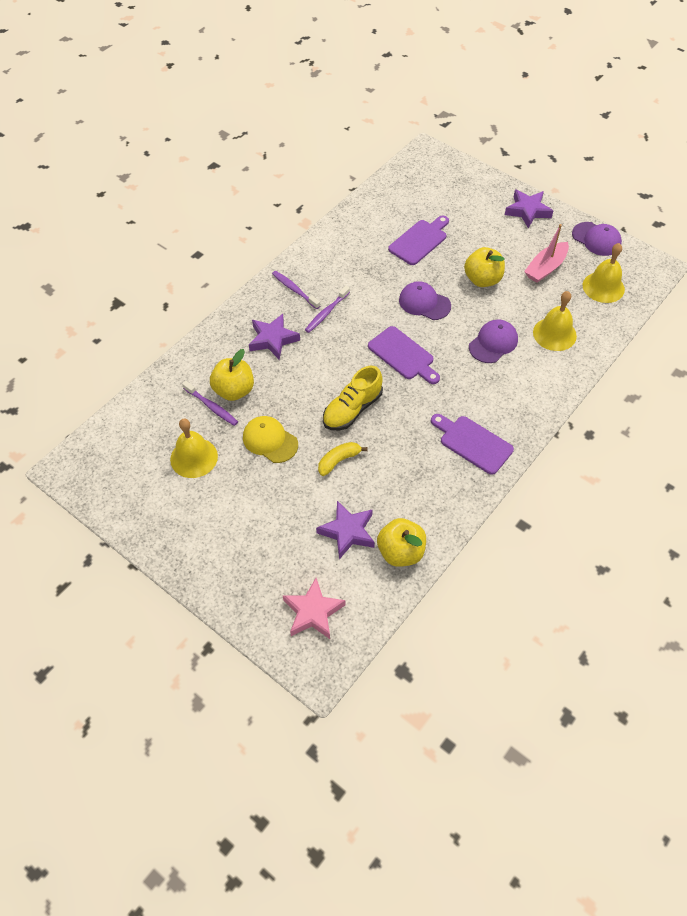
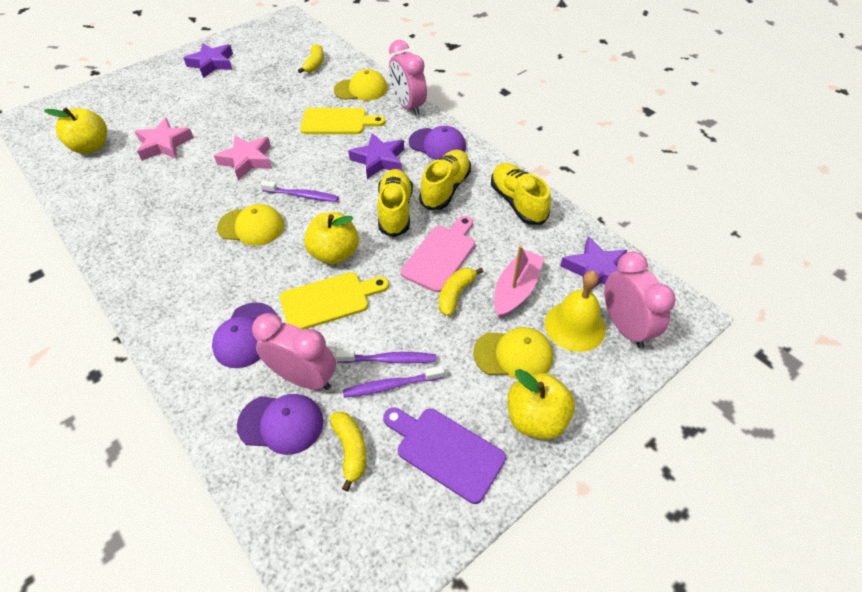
pink clock: 0 -> 3
pink cutting board: 0 -> 1
pink star: 1 -> 2
purple cutting board: 3 -> 1
yellow banana: 1 -> 3
yellow bell: 3 -> 1
yellow cap: 1 -> 3
yellow cutting board: 0 -> 2
yellow shoe: 1 -> 3

